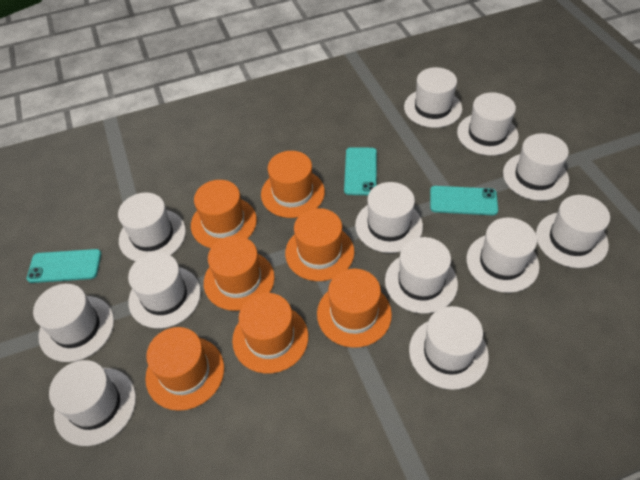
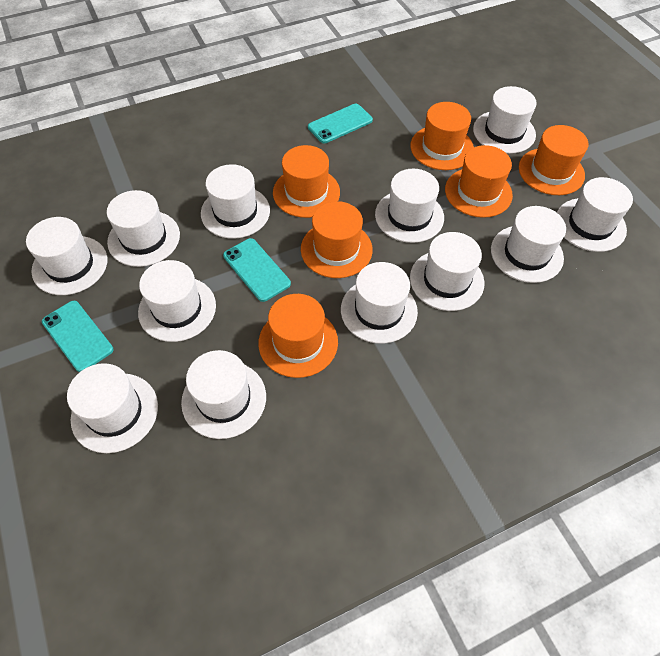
orange hat: 7 -> 6

